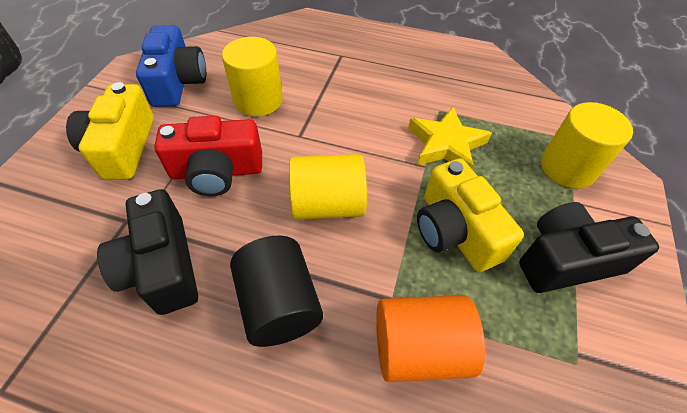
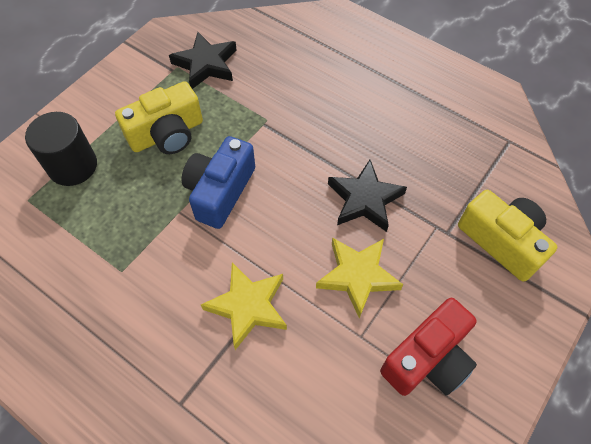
black camera: 2 -> 0
black star: 0 -> 2
orange cylinder: 1 -> 0
yellow cylinder: 3 -> 0
yellow star: 1 -> 2

